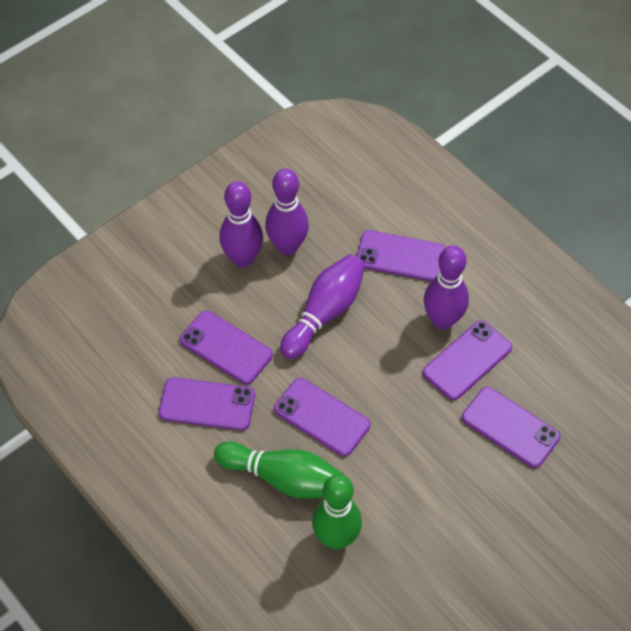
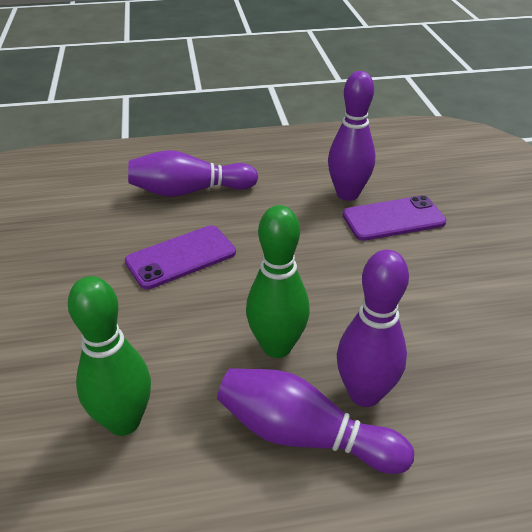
purple phone: 6 -> 2

